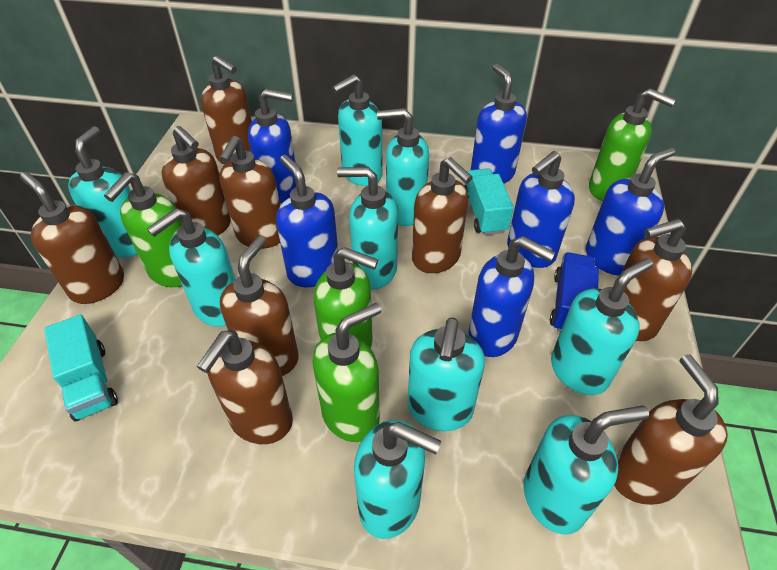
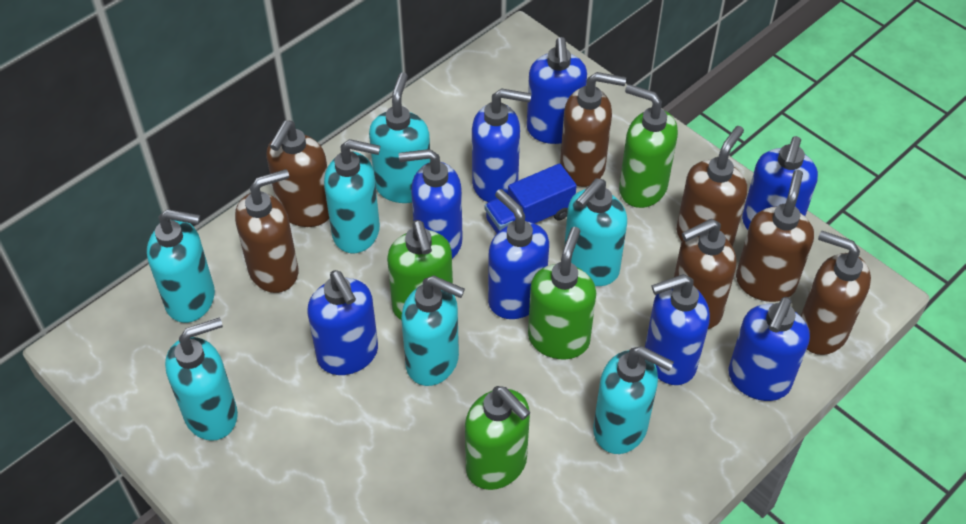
blue soap dispenser: 6 -> 8
brown soap dispenser: 9 -> 7
turquoise soap dispenser: 9 -> 7
turquoise truck: 2 -> 0

